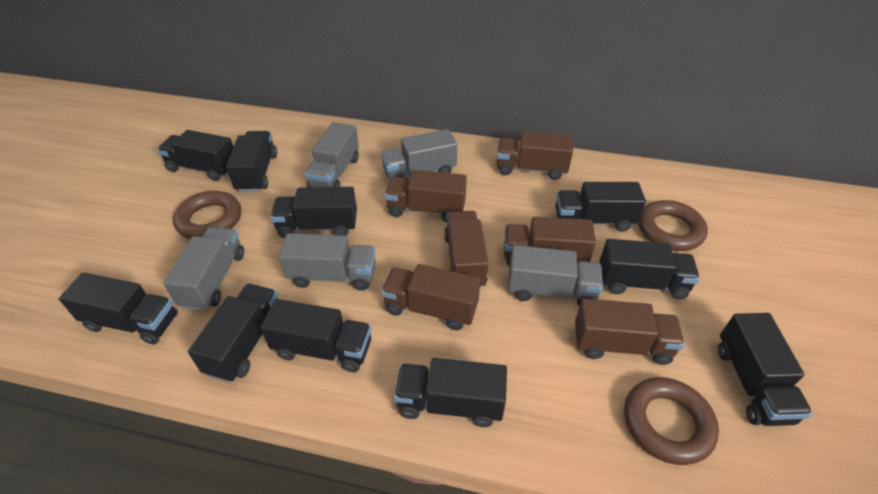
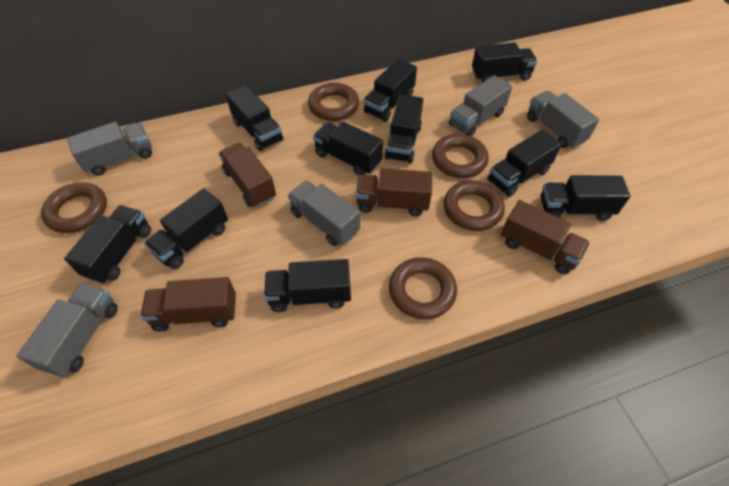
brown ring: 3 -> 5
brown truck: 6 -> 4

